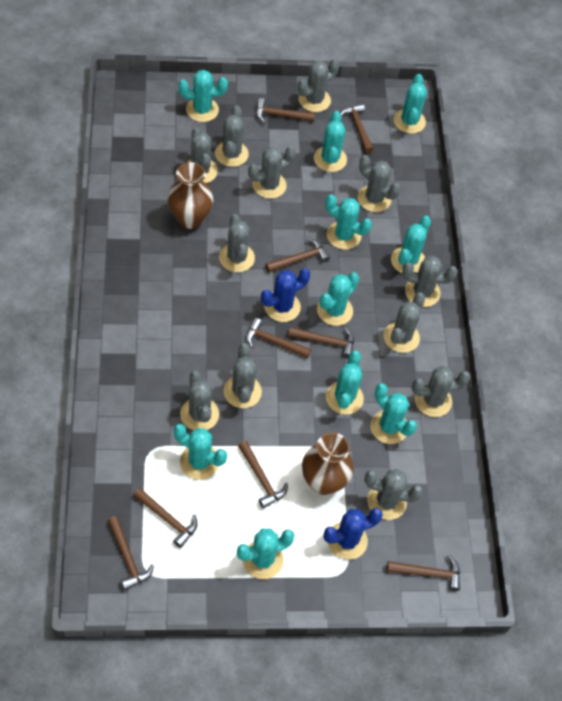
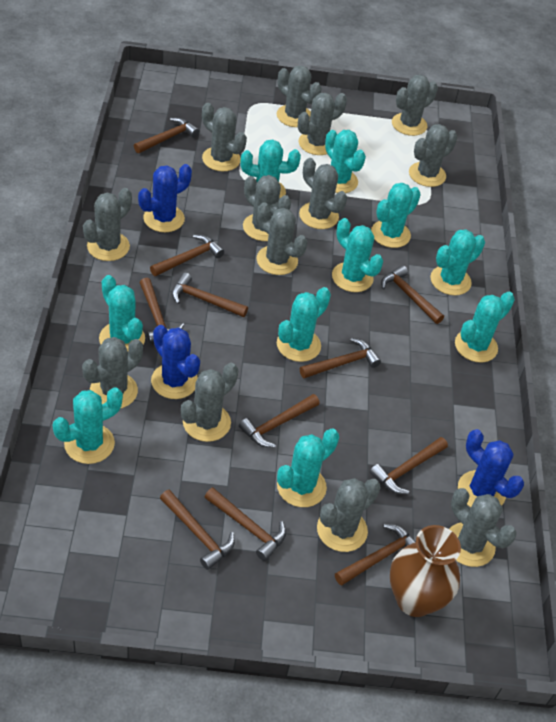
blue cactus: 2 -> 3
brown hammer: 9 -> 11
brown vase: 2 -> 1
grey cactus: 12 -> 13

